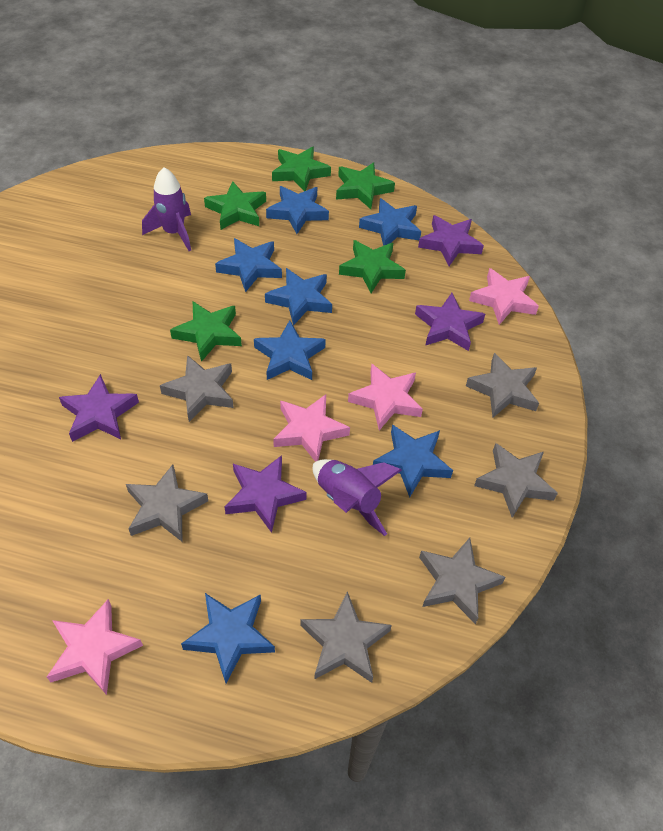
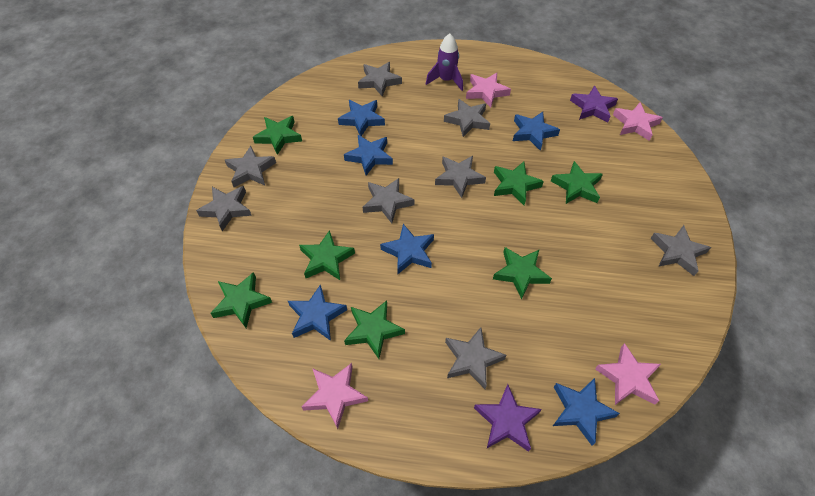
blue star: 7 -> 6
green star: 5 -> 7
grey star: 6 -> 8
purple rocket: 2 -> 1
purple star: 4 -> 2

